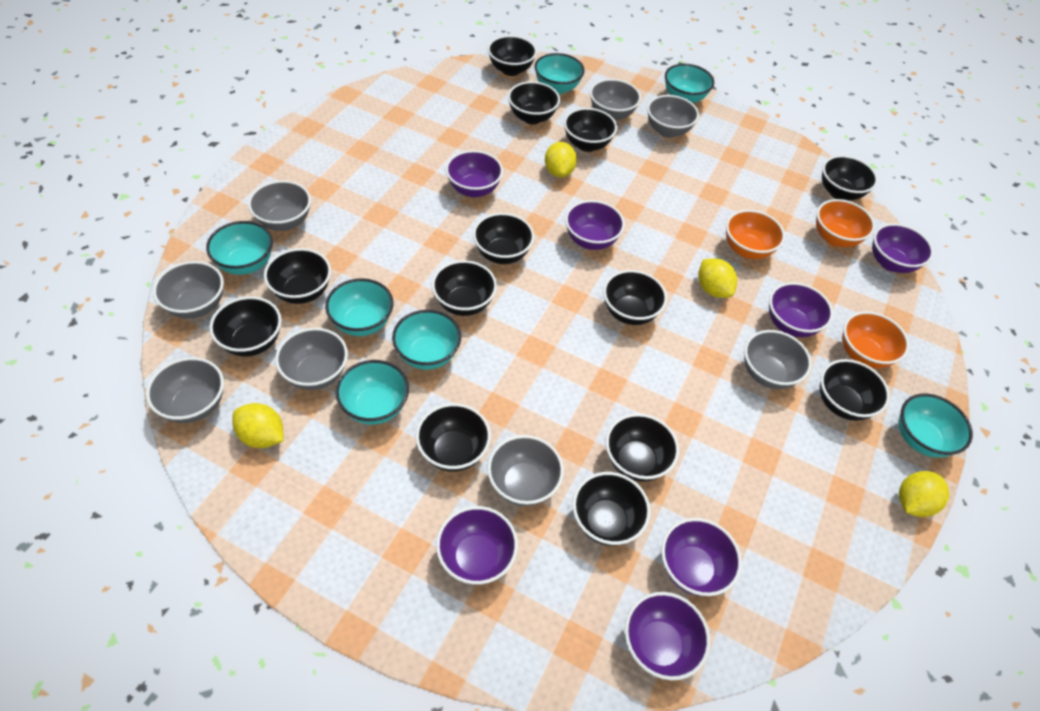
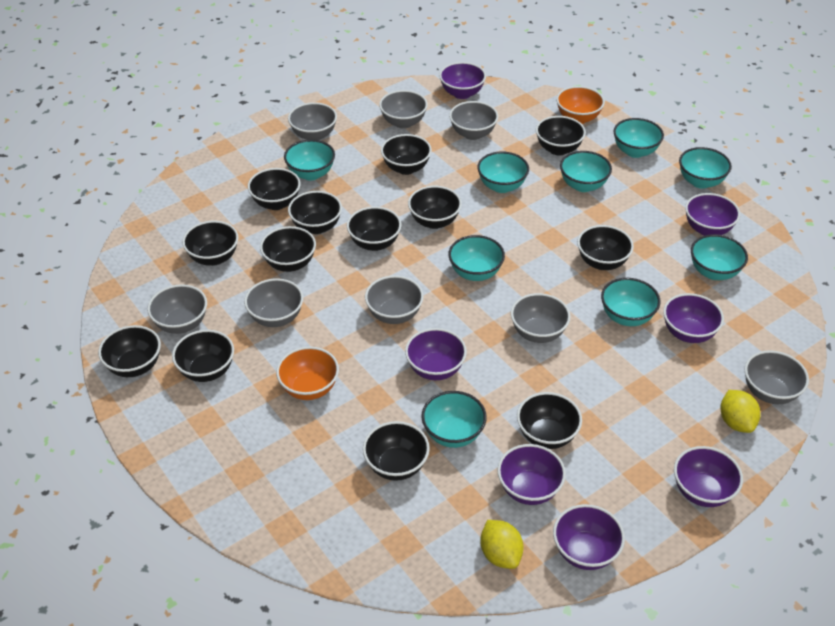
orange bowl: 3 -> 2
turquoise bowl: 7 -> 9
yellow lemon: 4 -> 2

